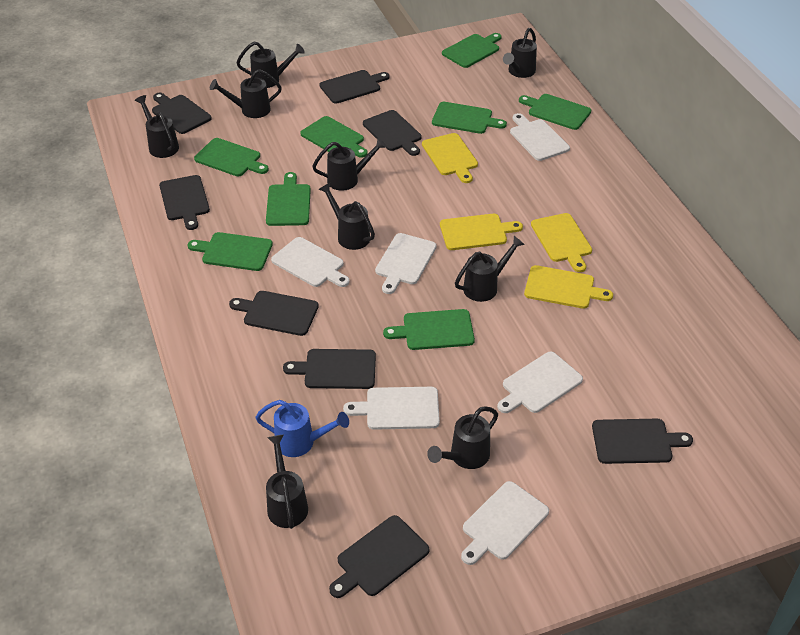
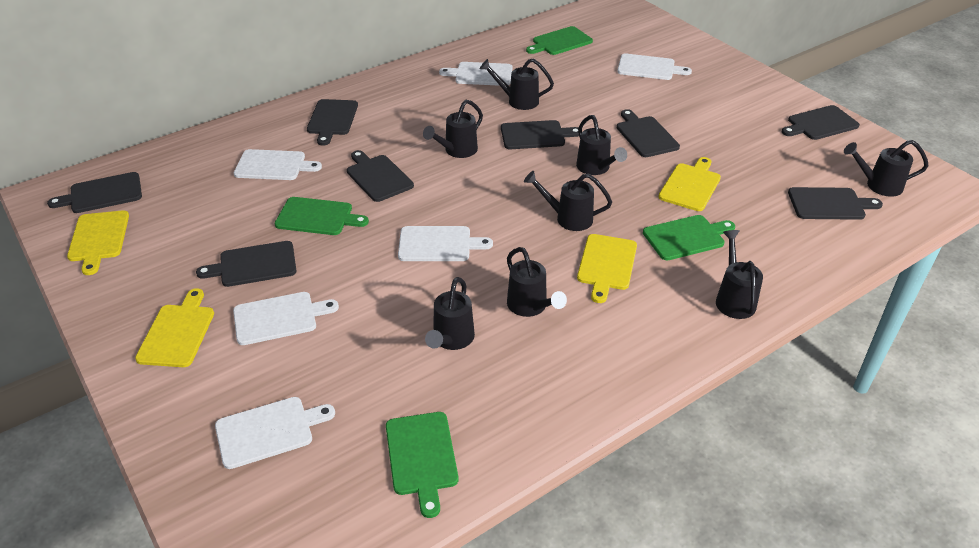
black watering can: 9 -> 8
blue watering can: 1 -> 0
green cutting board: 8 -> 4

